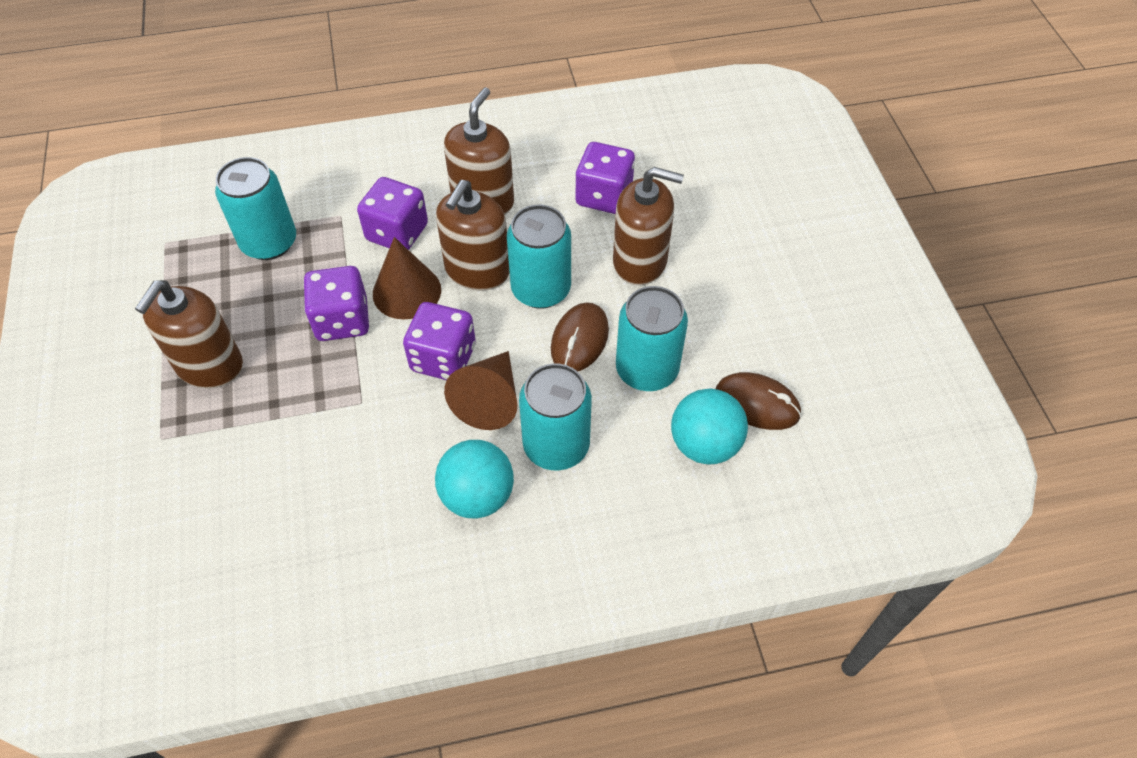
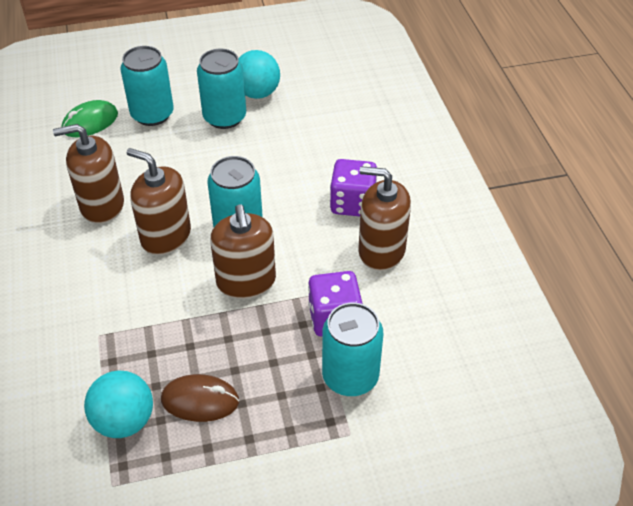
brown cone: 2 -> 0
brown mouse: 2 -> 1
green mouse: 0 -> 1
purple dice: 4 -> 2

